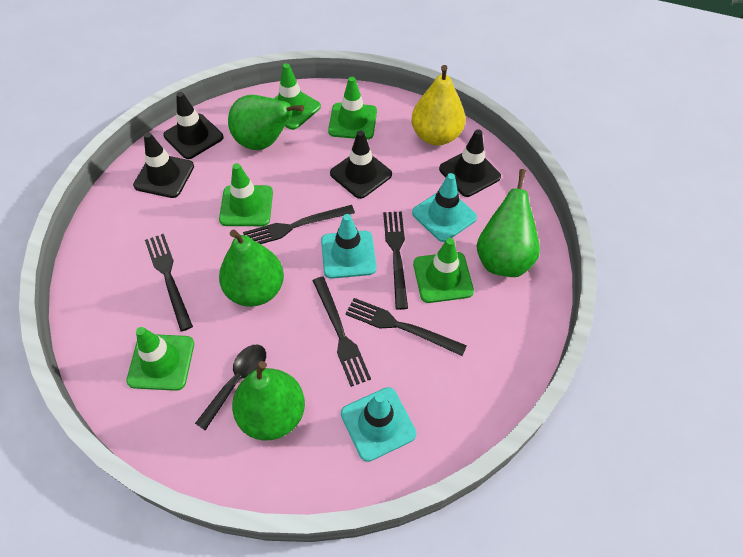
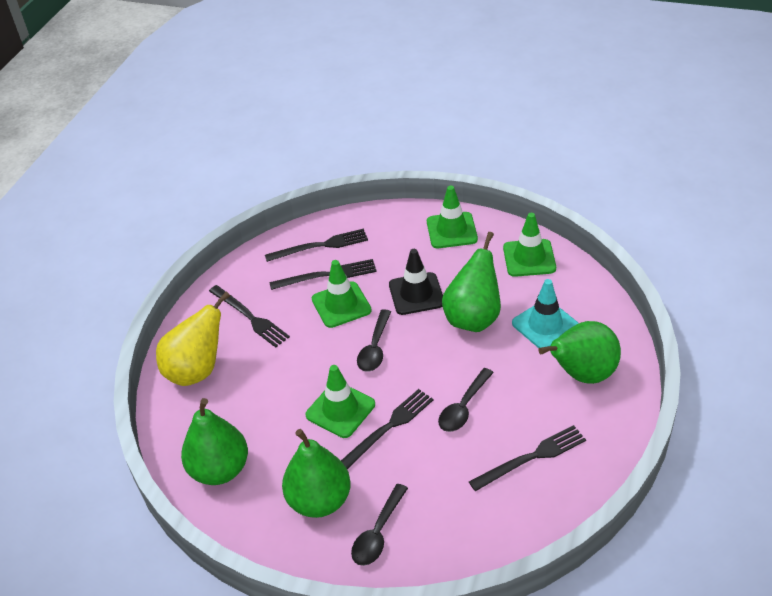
black spoon: 1 -> 3
black traffic cone: 4 -> 1
green traffic cone: 5 -> 4
turquoise traffic cone: 3 -> 1

